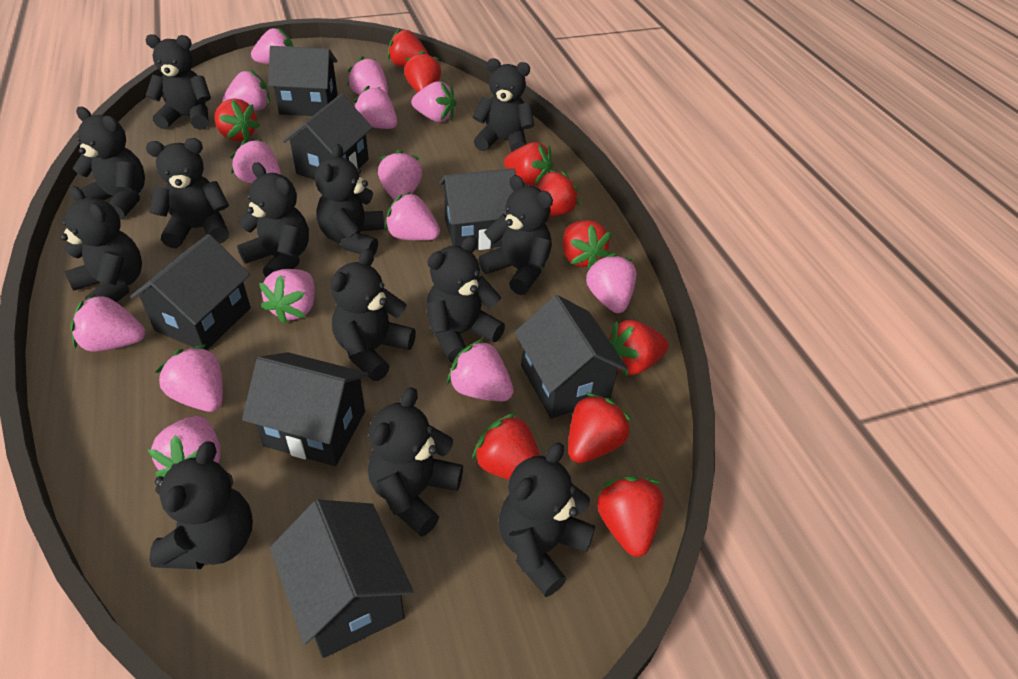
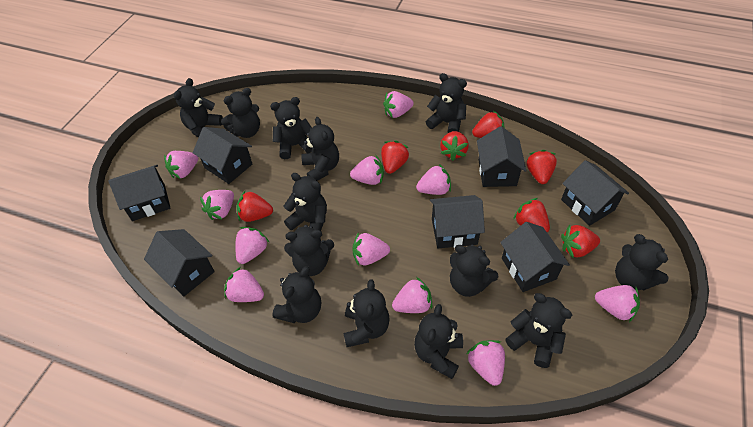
pink strawberry: 14 -> 11
red strawberry: 10 -> 7

